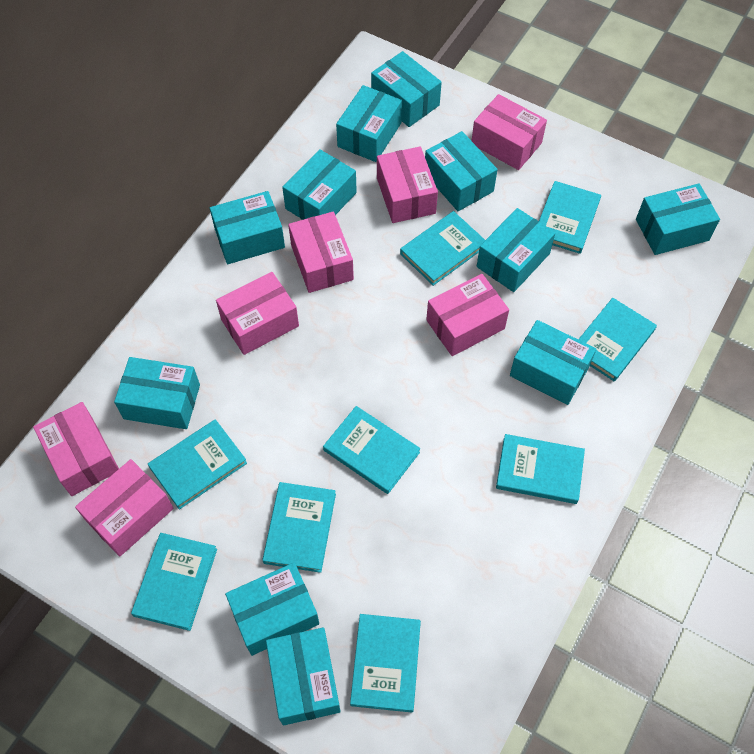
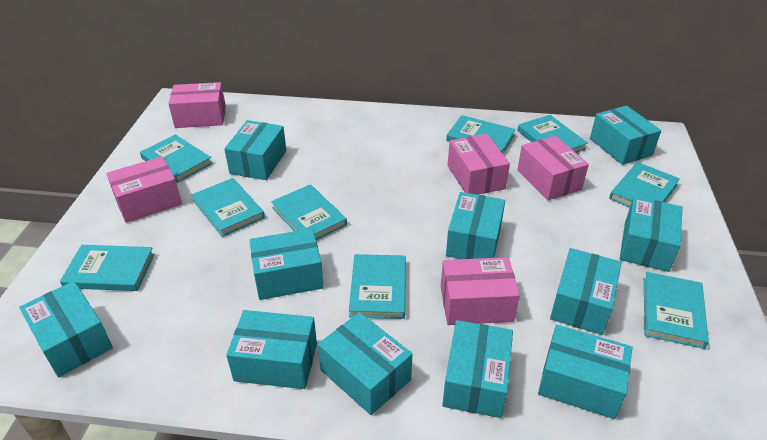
pink box: 7 -> 5

